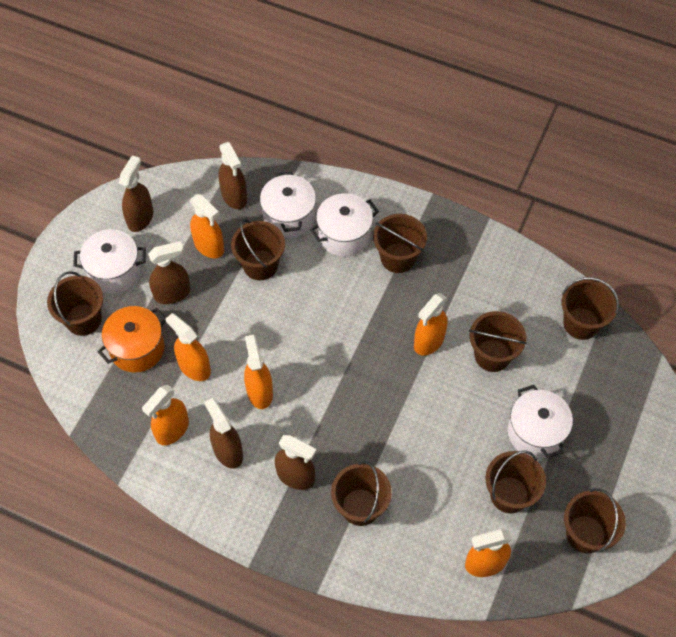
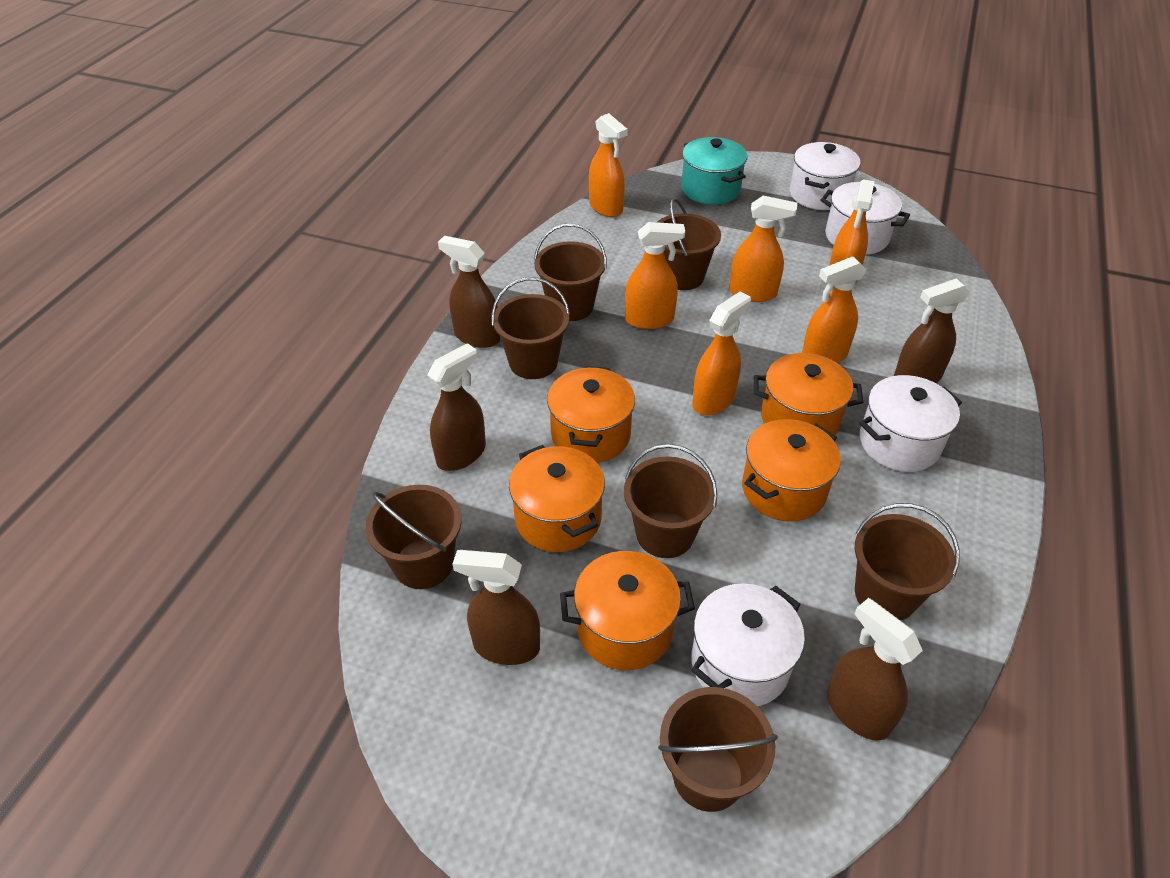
brown bucket: 8 -> 7
orange pot: 1 -> 5
turquoise pot: 0 -> 1

